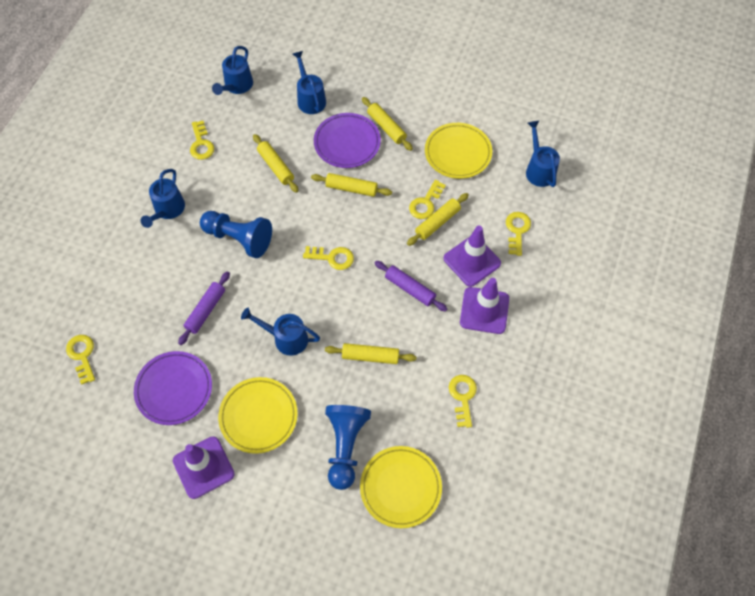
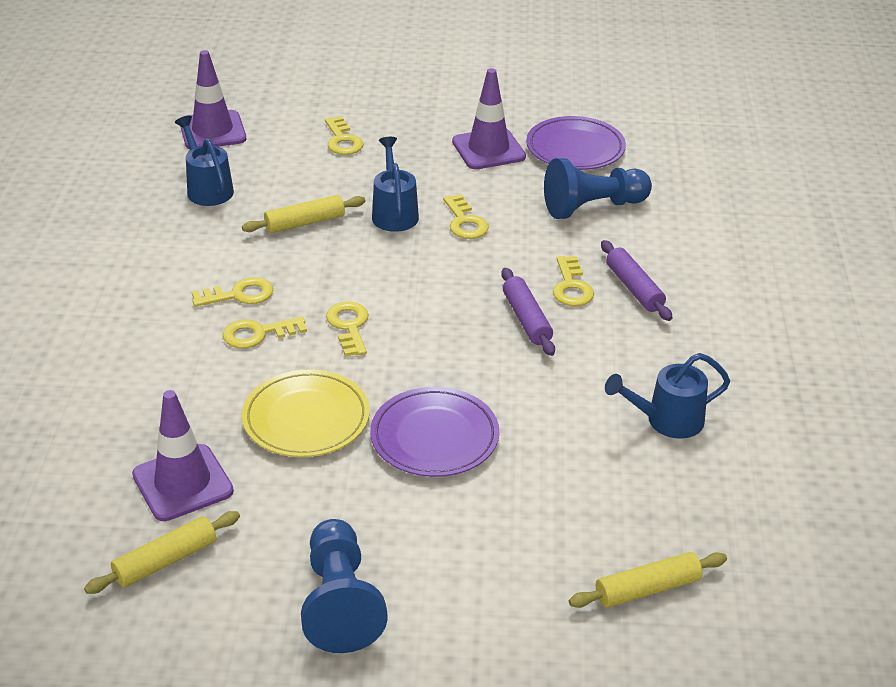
blue watering can: 5 -> 3
yellow plate: 3 -> 1
yellow rolling pin: 5 -> 3

